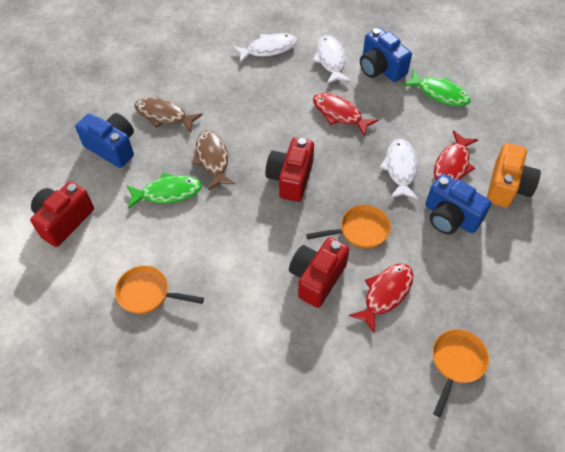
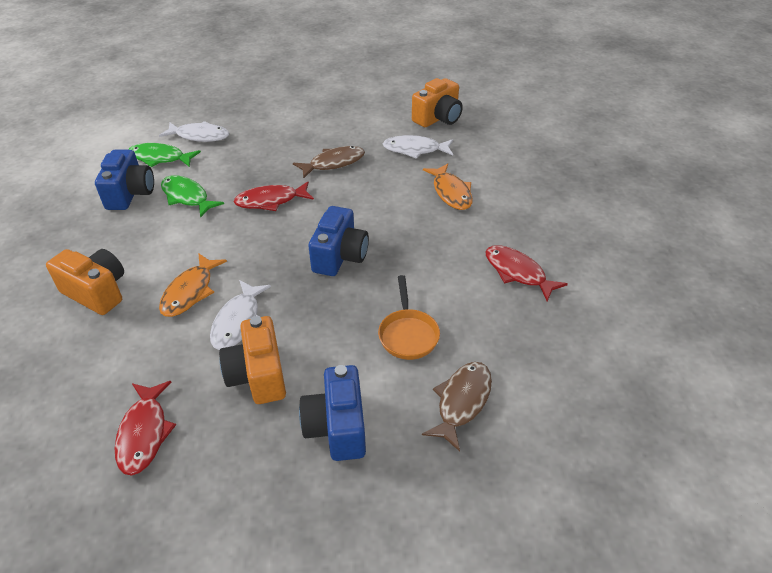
orange camera: 1 -> 3
orange fish: 0 -> 2
orange pan: 3 -> 1
red camera: 3 -> 0

